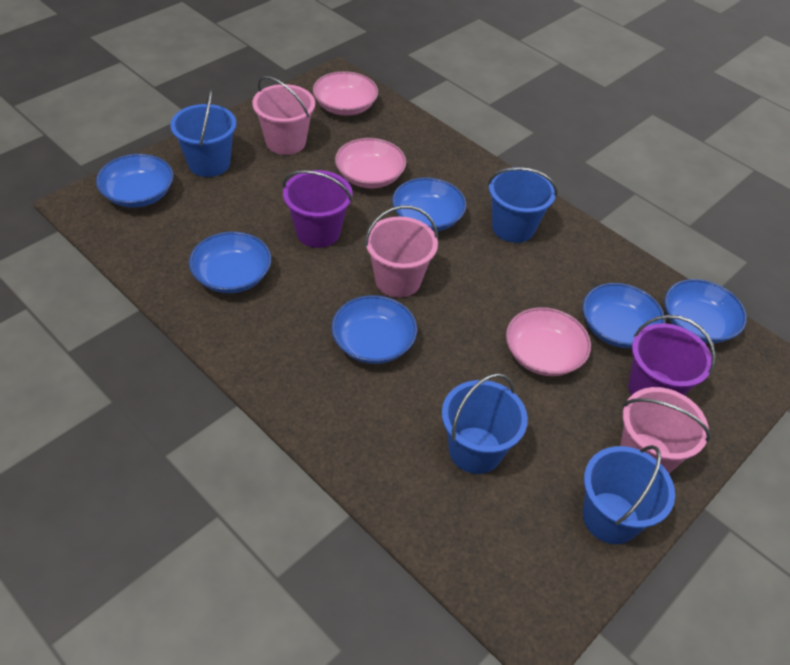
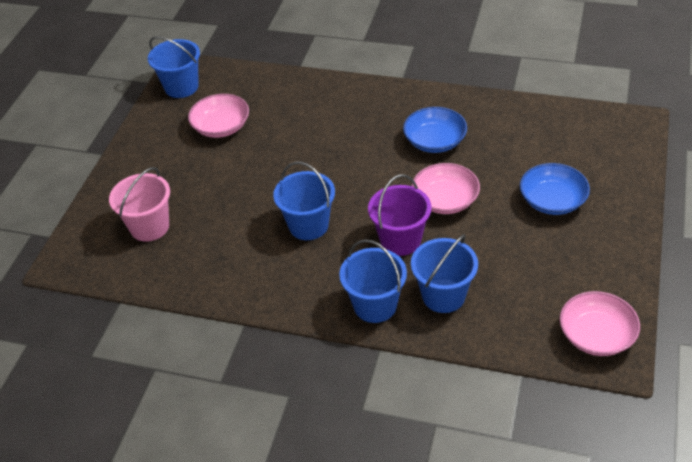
blue bowl: 6 -> 2
pink bucket: 3 -> 1
purple bucket: 2 -> 1

